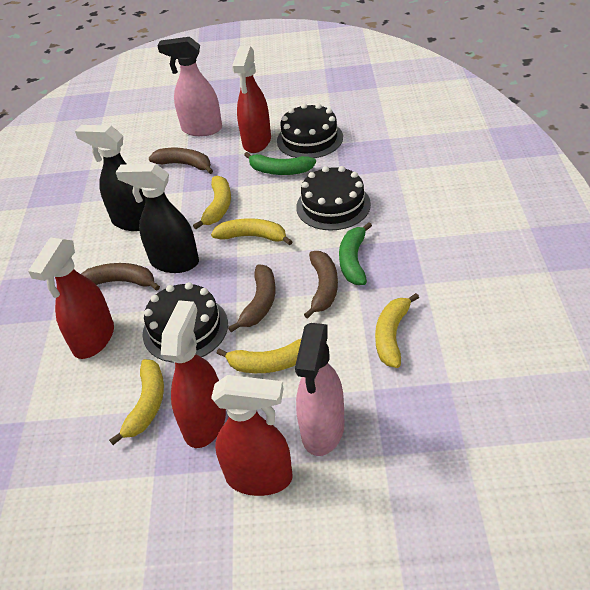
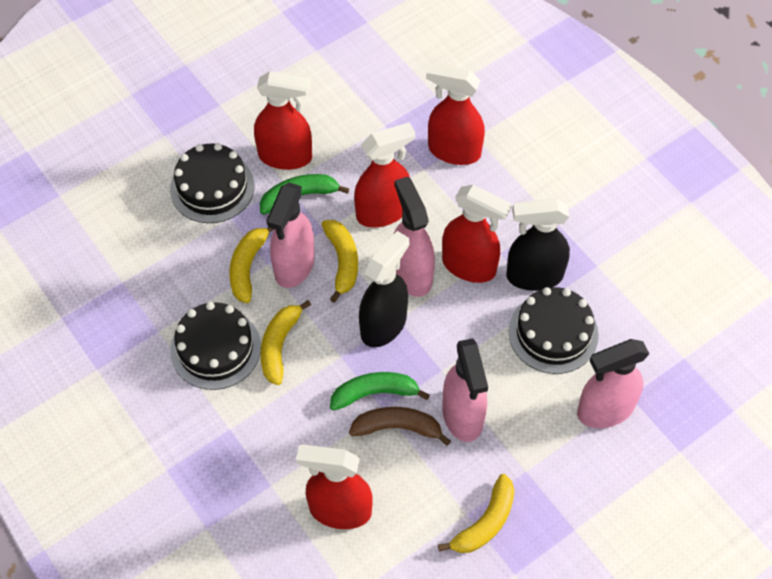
brown banana: 4 -> 1
pink spray bottle: 2 -> 4
red spray bottle: 4 -> 5
yellow banana: 5 -> 4

